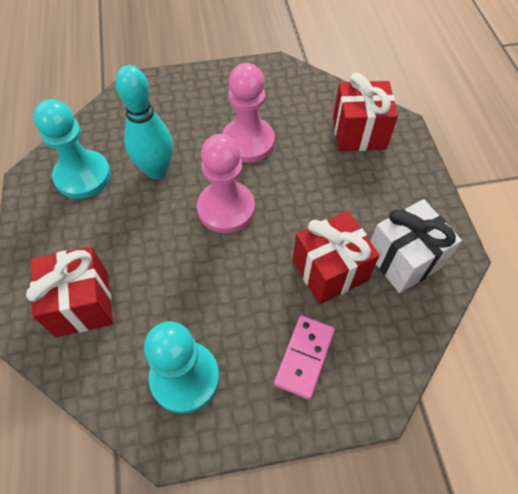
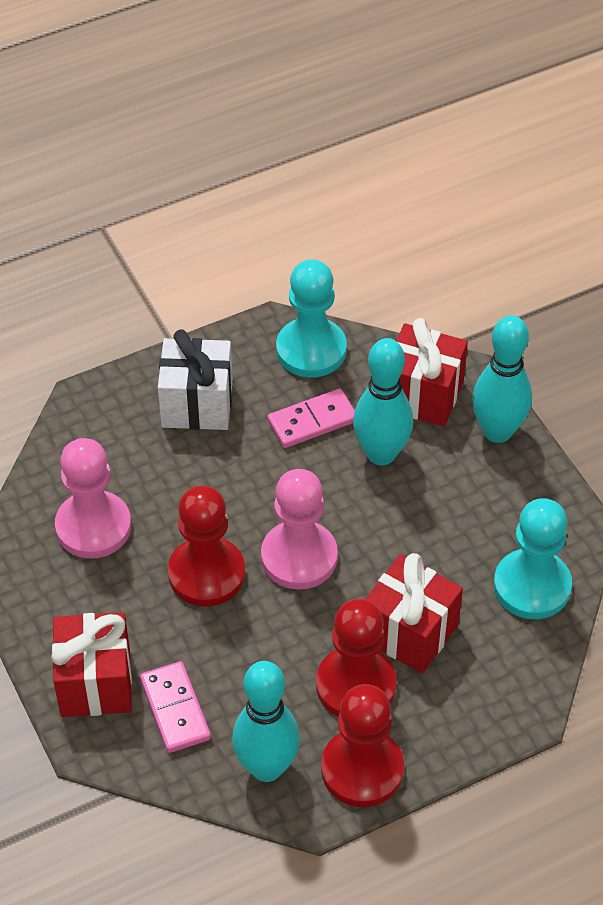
pink domino: 1 -> 2
red pawn: 0 -> 3
turquoise bowling pin: 1 -> 3

